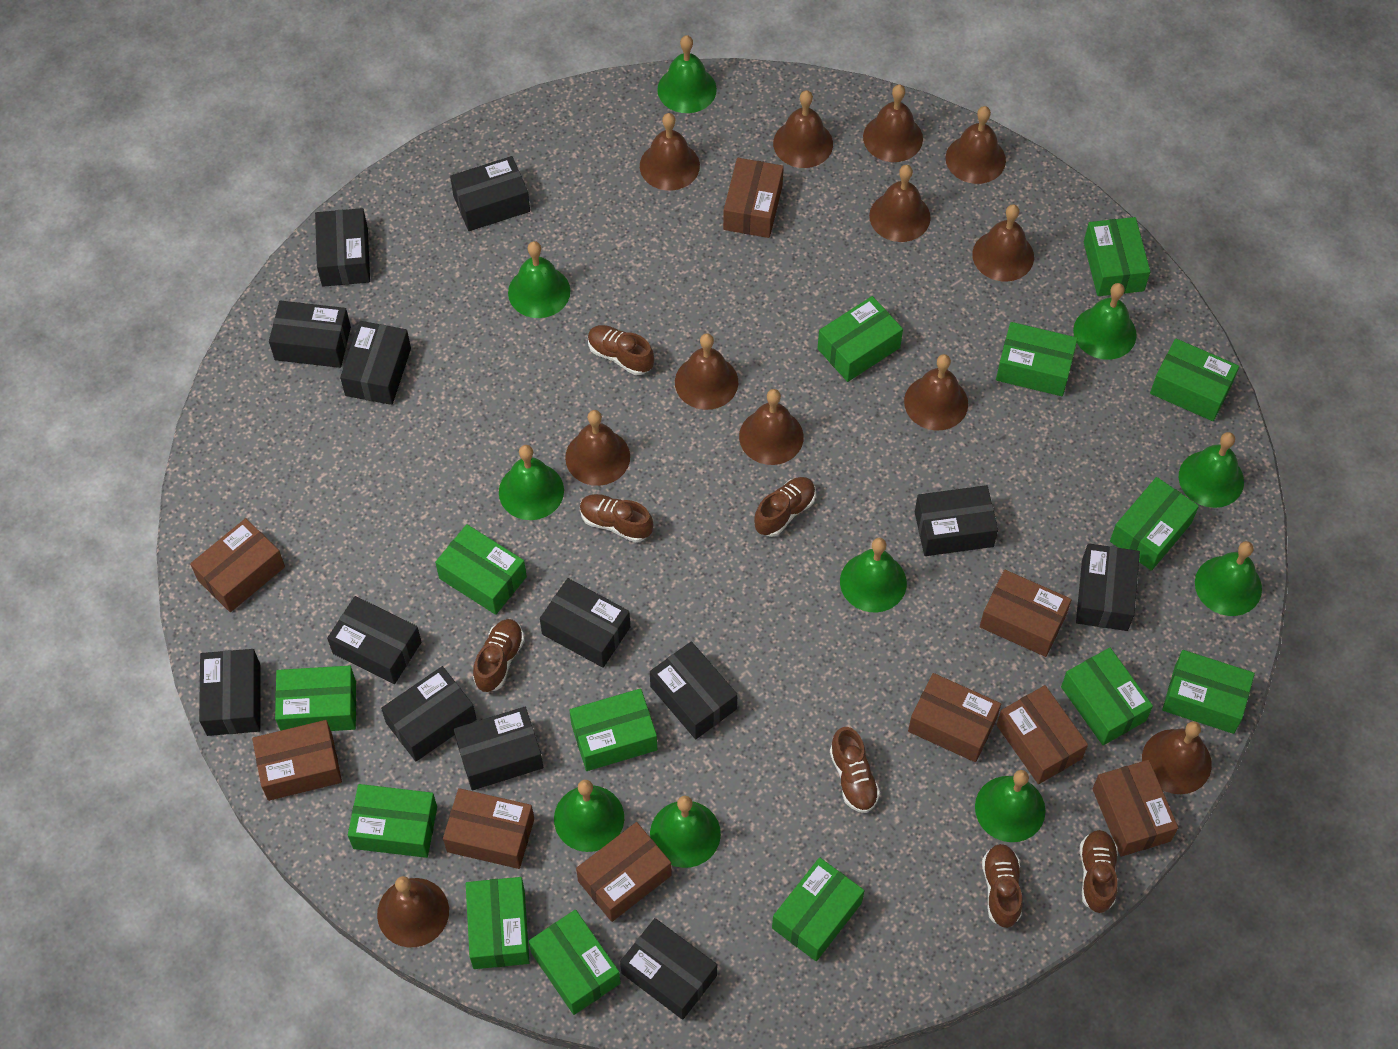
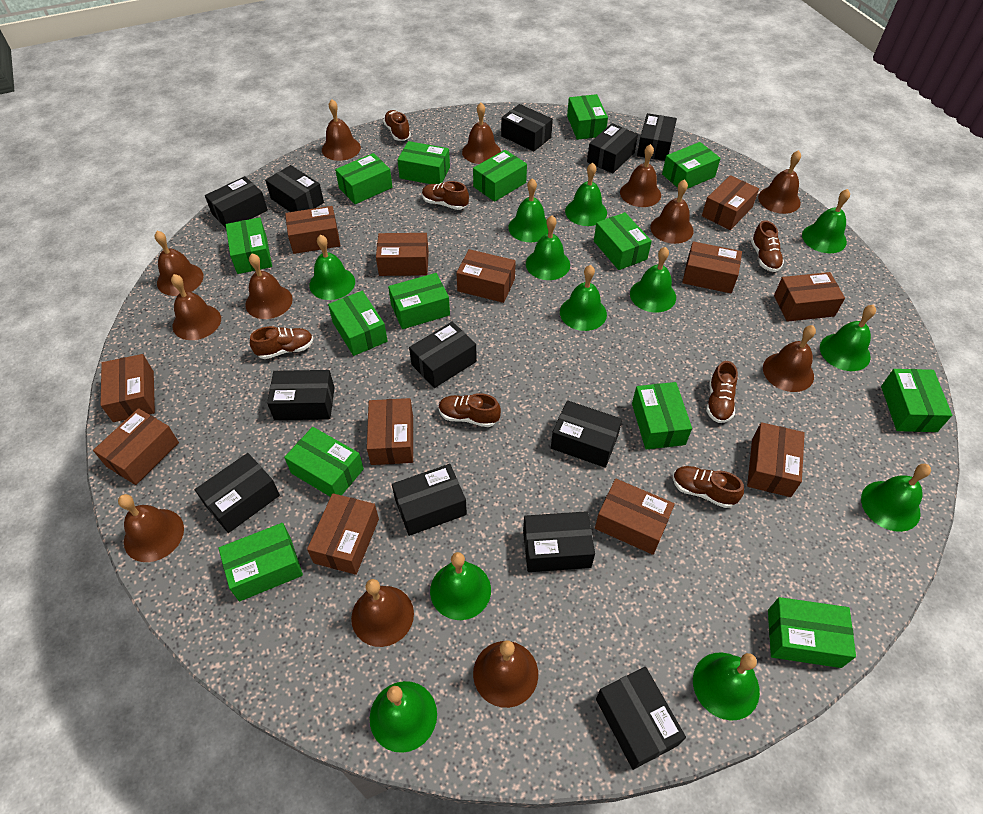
black box: 13 -> 12
brown box: 9 -> 12
green bell: 10 -> 12

